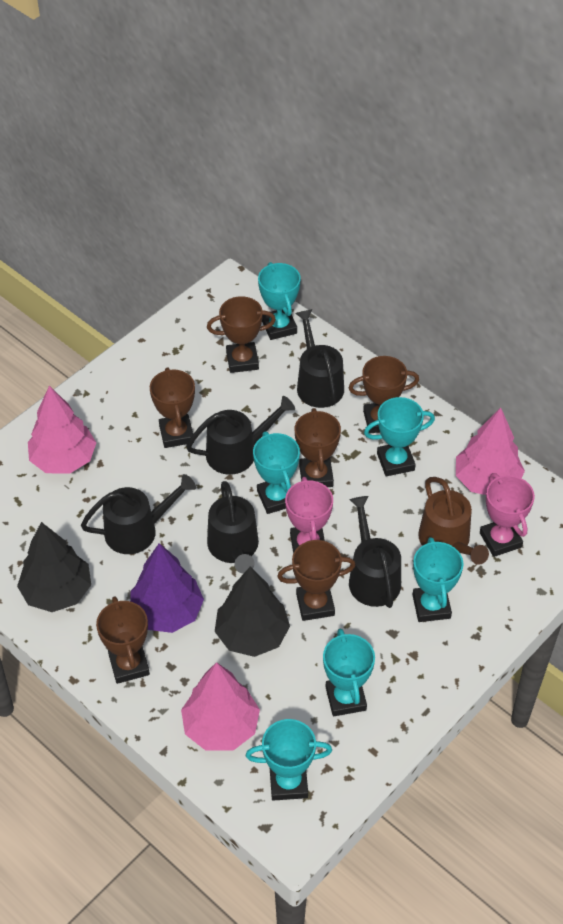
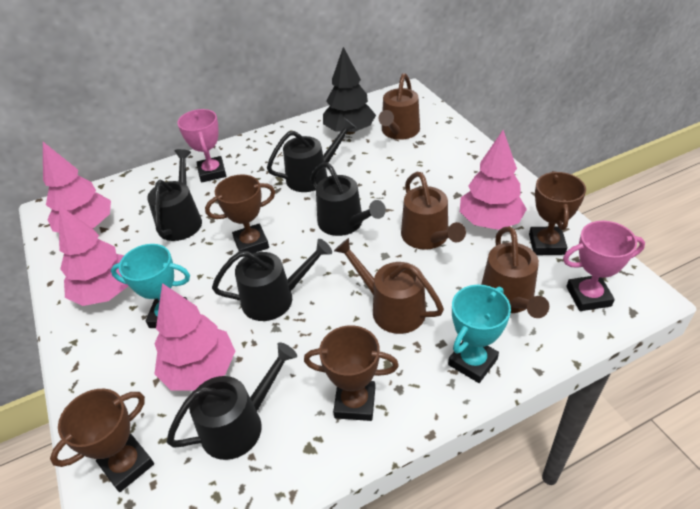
black tree: 2 -> 1
brown trophy: 6 -> 4
brown watering can: 1 -> 4
pink tree: 3 -> 4
purple tree: 1 -> 0
turquoise trophy: 6 -> 2

